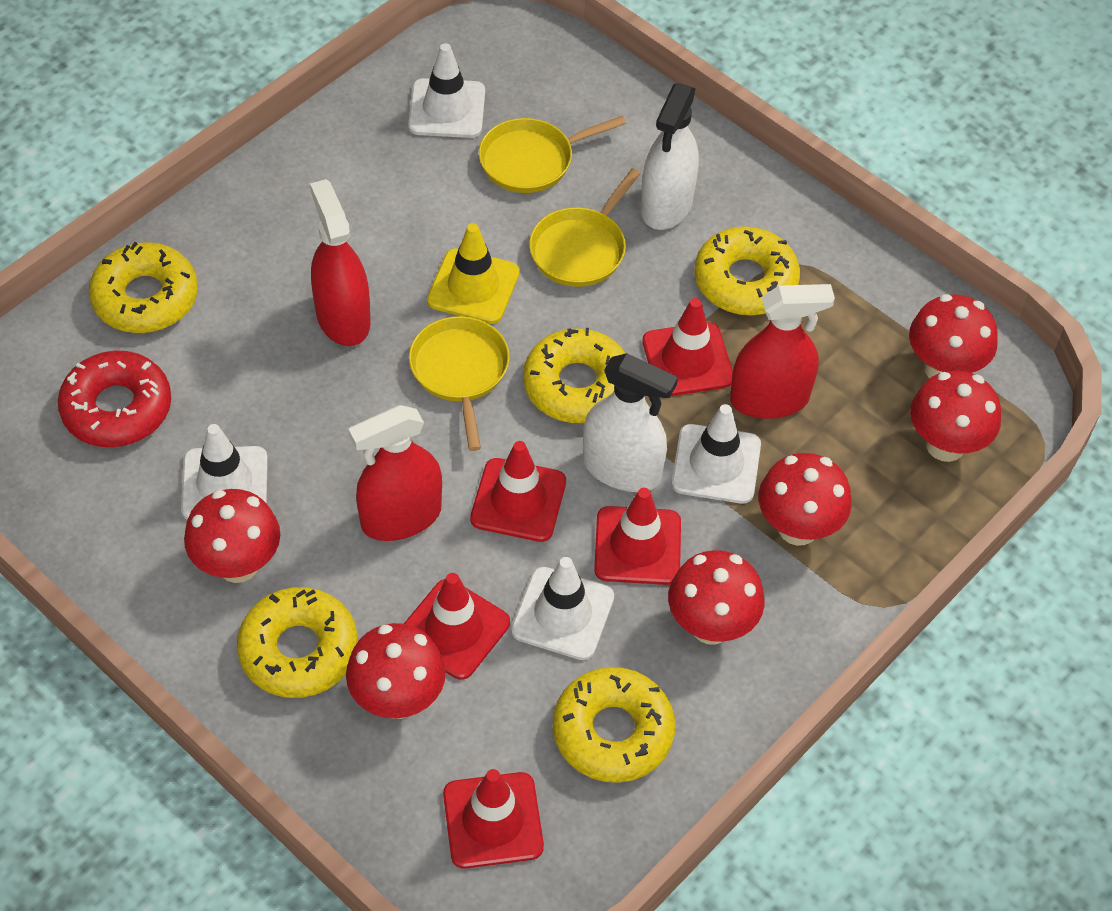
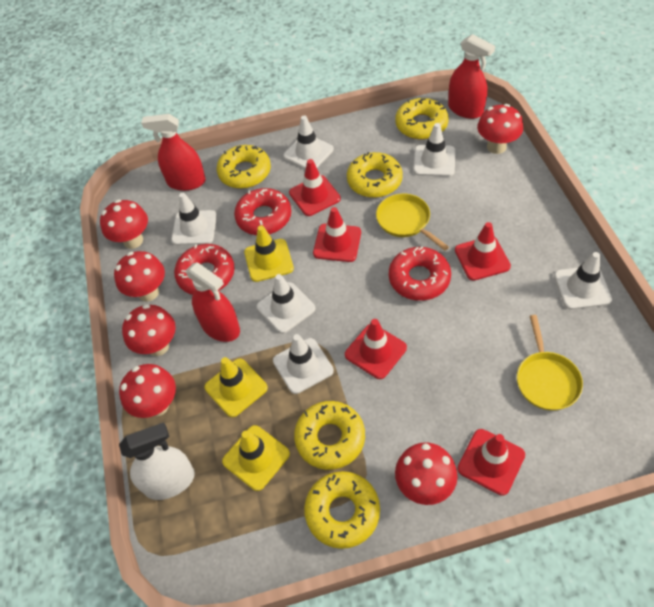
red donut: 1 -> 3
white spray bottle: 2 -> 1
white traffic cone: 4 -> 6
yellow pan: 3 -> 2
yellow traffic cone: 1 -> 3

